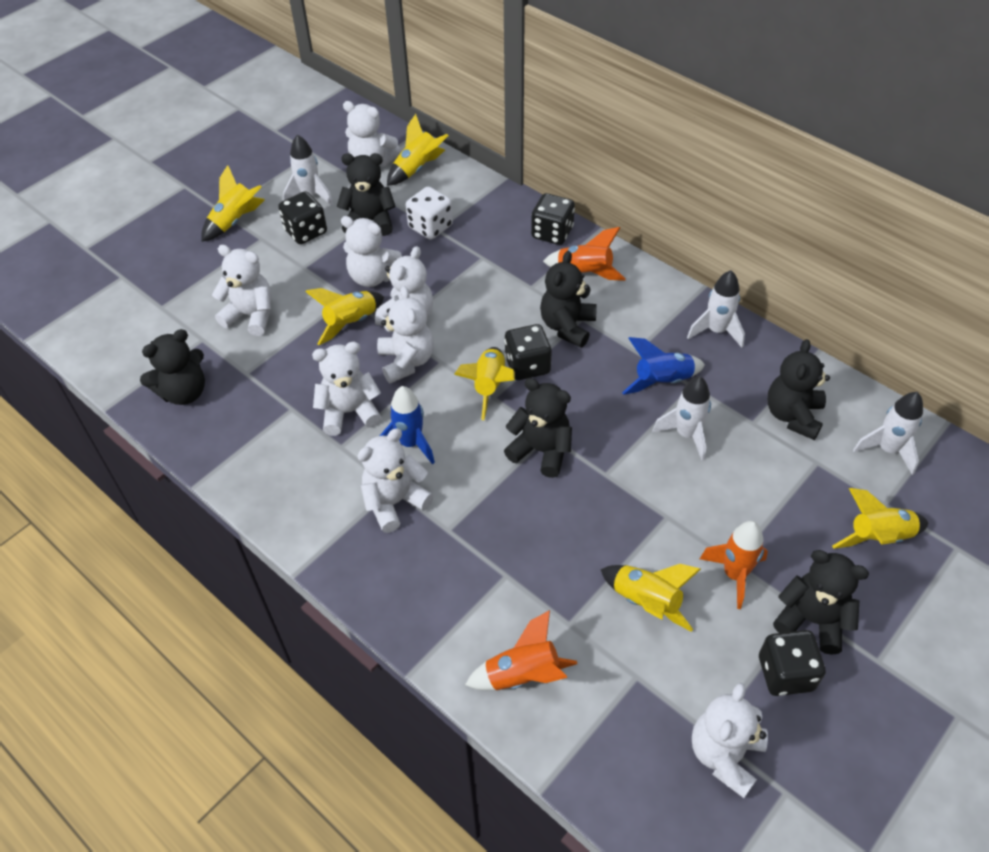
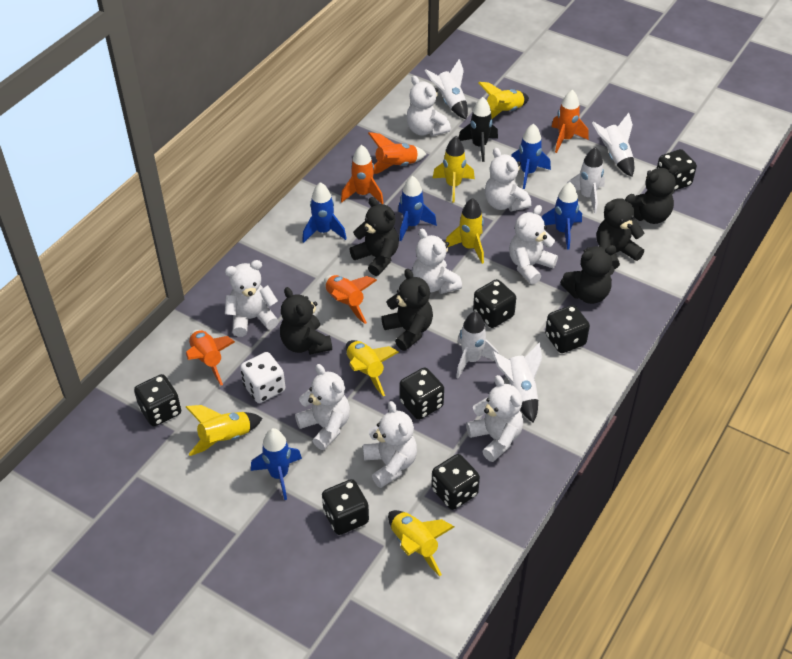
black dice: 4 -> 7
black rocket: 0 -> 1
blue rocket: 2 -> 5
orange rocket: 3 -> 5
white rocket: 4 -> 5

